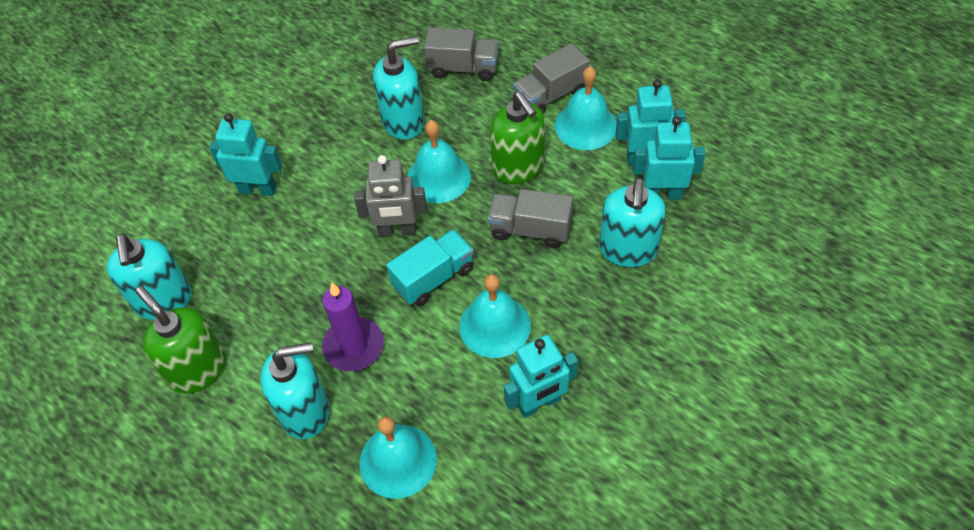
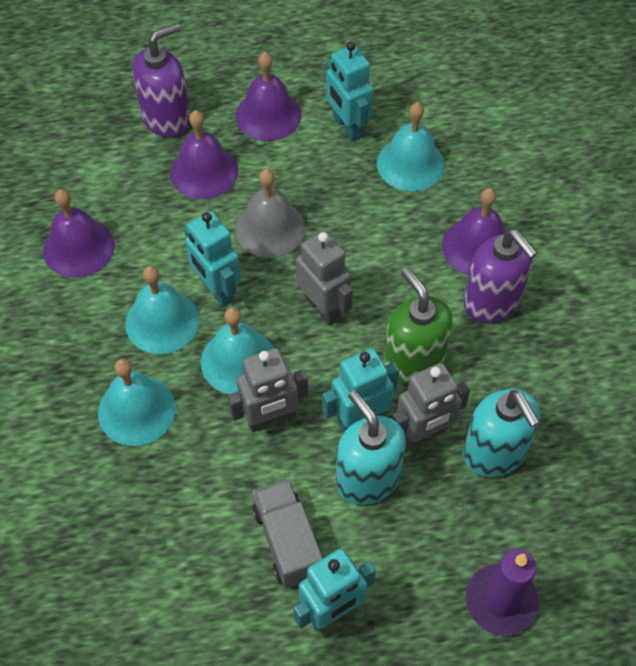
green soap dispenser: 2 -> 1
grey bell: 0 -> 1
grey robot: 1 -> 3
grey truck: 3 -> 1
purple bell: 0 -> 4
purple soap dispenser: 0 -> 2
turquoise soap dispenser: 4 -> 2
turquoise truck: 1 -> 0

